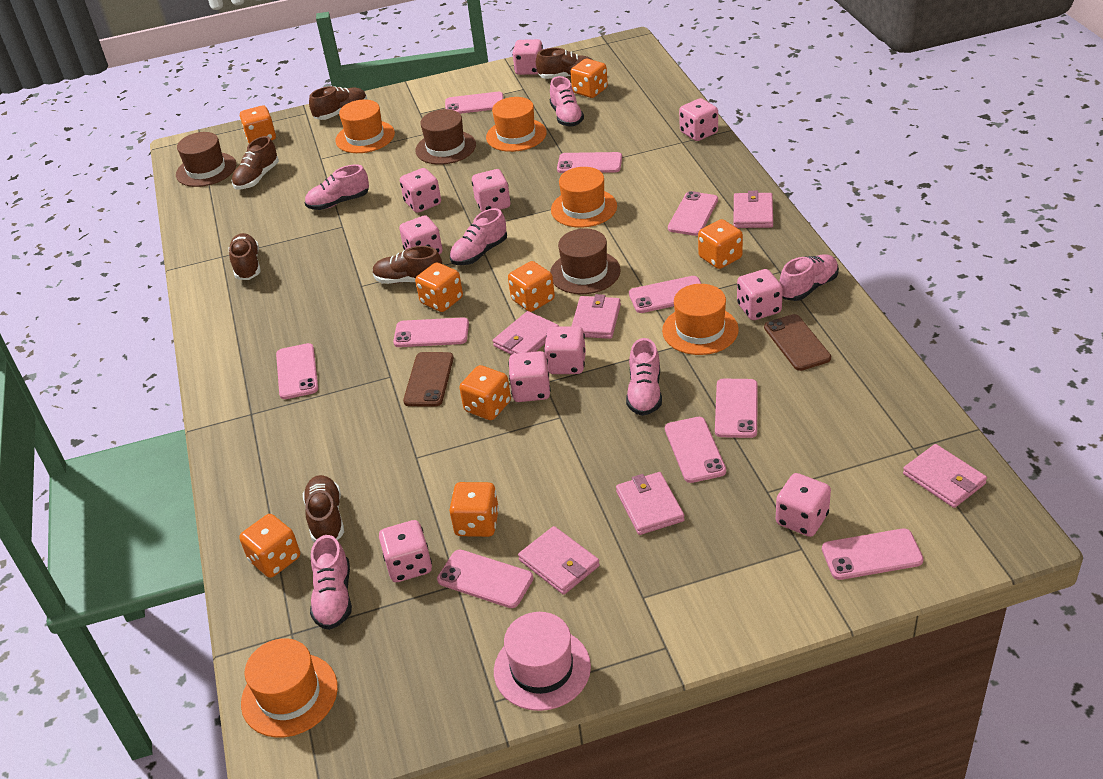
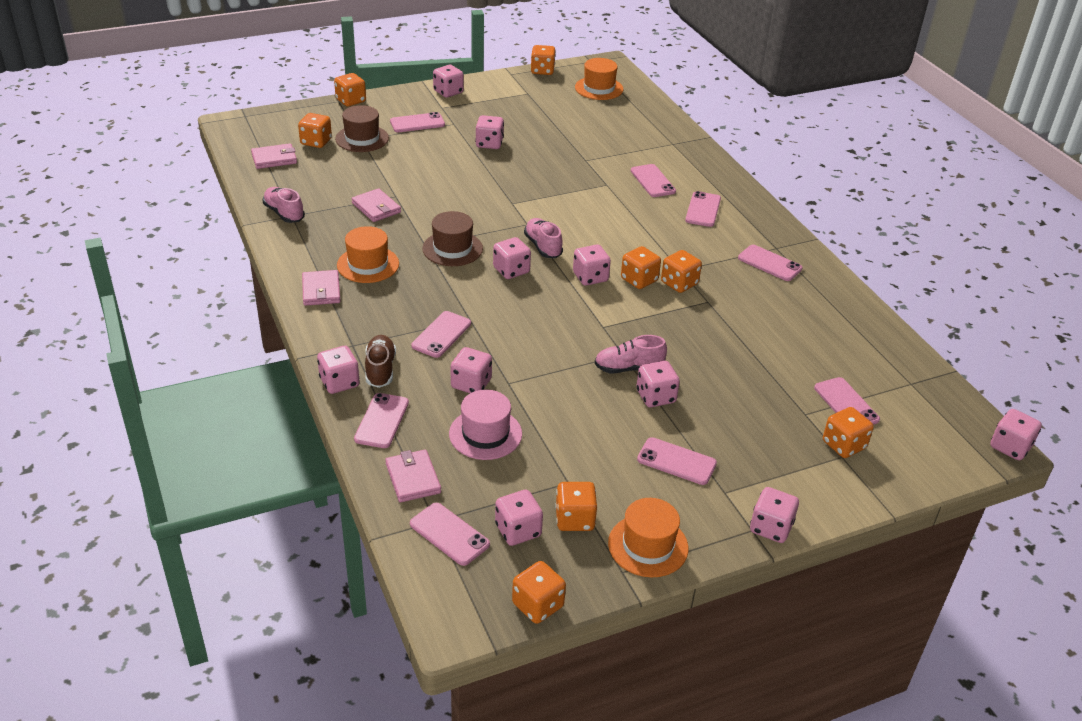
brown hat: 3 -> 2
brown phone: 2 -> 0
brown shoe: 6 -> 1
orange hat: 5 -> 3
pink phone: 10 -> 9
pink shoe: 6 -> 3
pink wallet: 6 -> 4

